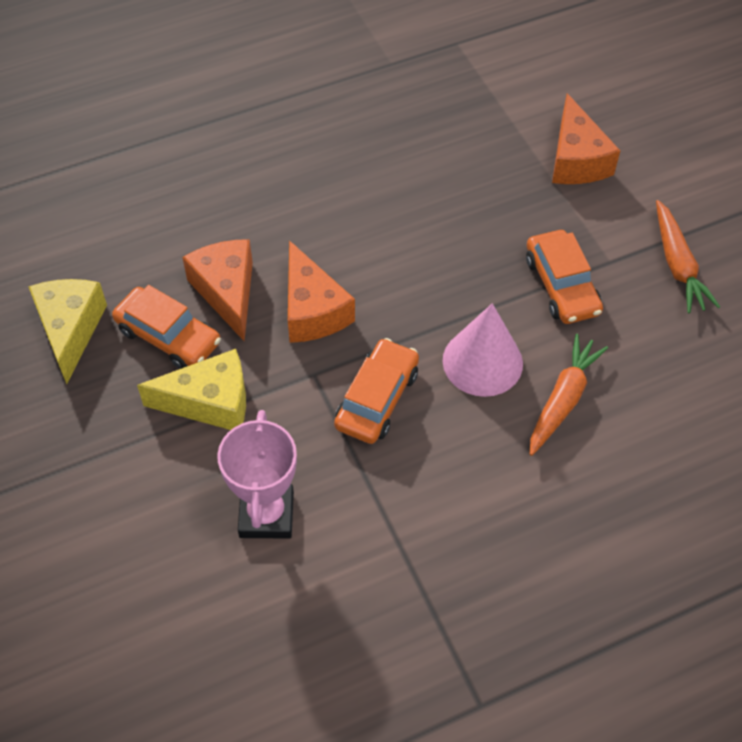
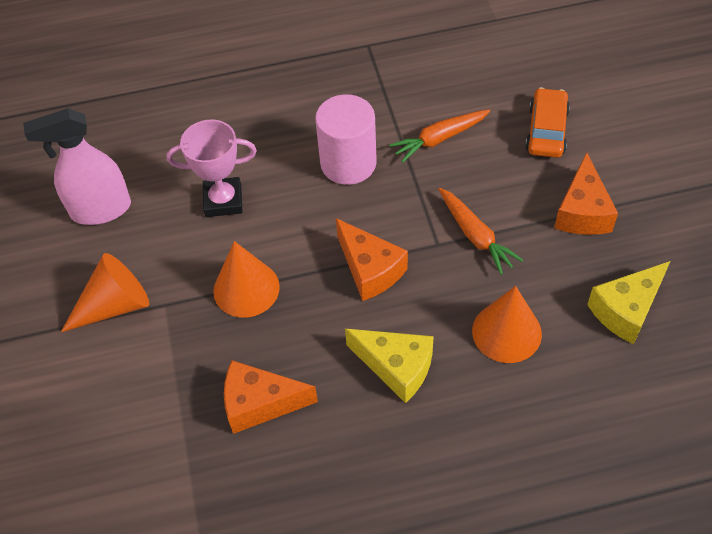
orange car: 3 -> 1
orange cone: 0 -> 3
pink cone: 1 -> 0
pink cylinder: 0 -> 1
pink spray bottle: 0 -> 1

